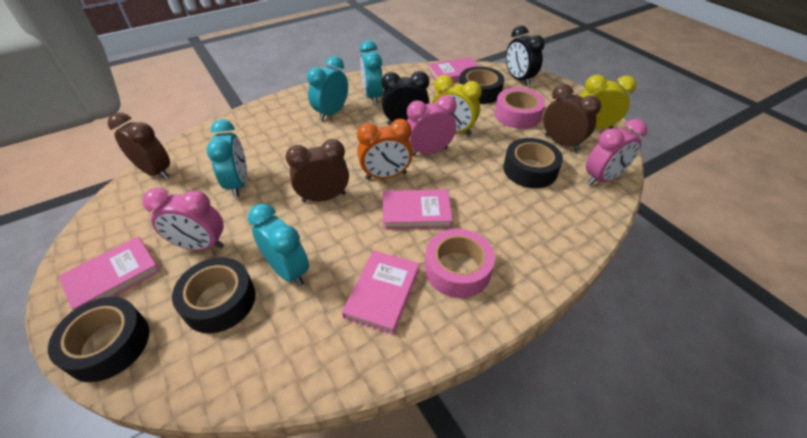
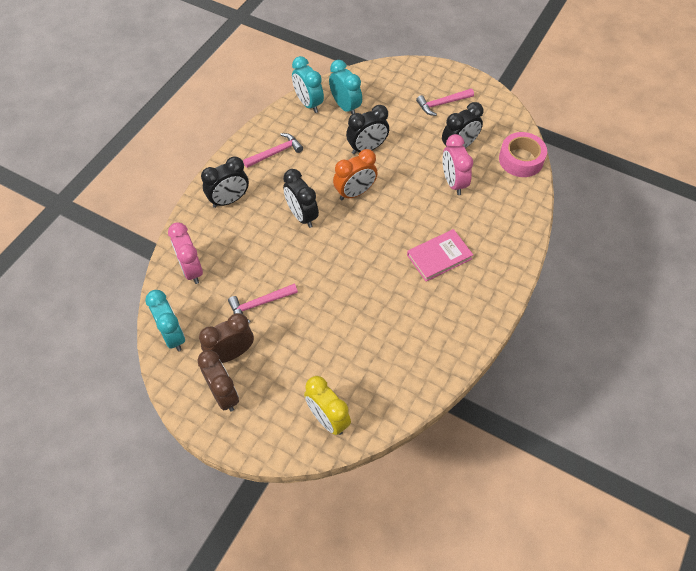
black clock: 2 -> 4
black tape: 4 -> 0
brown clock: 3 -> 2
pink book: 4 -> 1
pink clock: 3 -> 2
pink hammer: 0 -> 3
pink tape: 2 -> 1
turquoise clock: 4 -> 3
yellow clock: 2 -> 1

